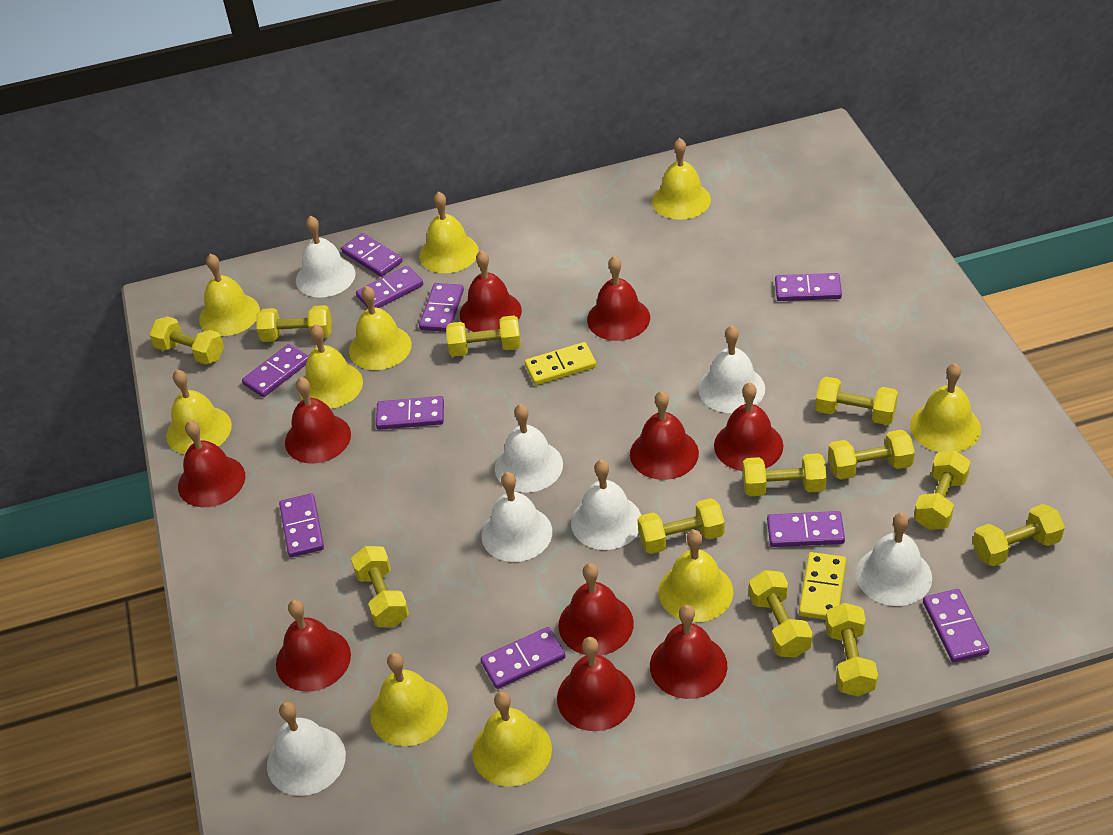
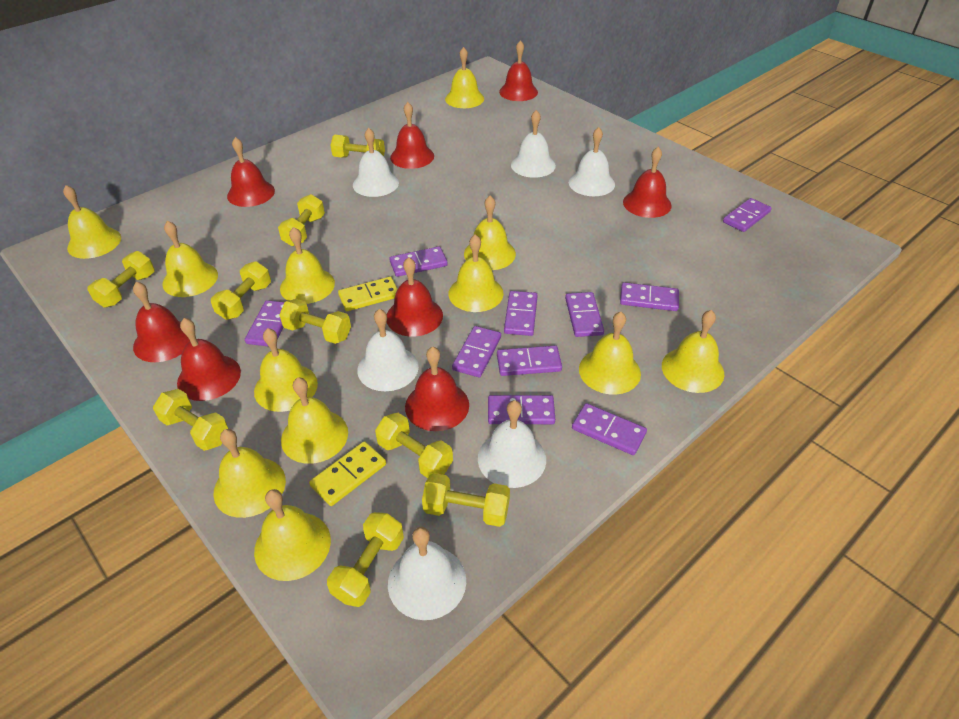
red bell: 10 -> 8
white bell: 7 -> 6
yellow bell: 10 -> 12
yellow dumbbell: 12 -> 9

